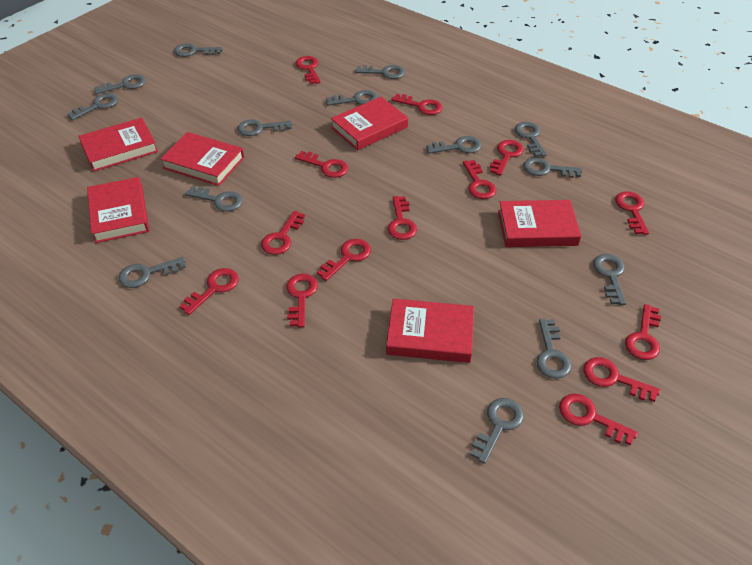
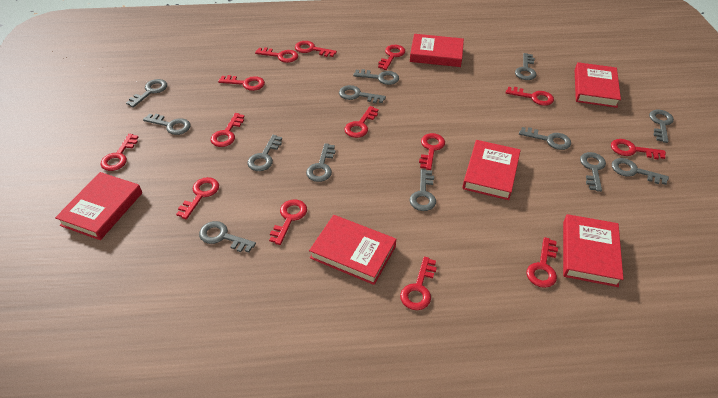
grey key: 14 -> 13

